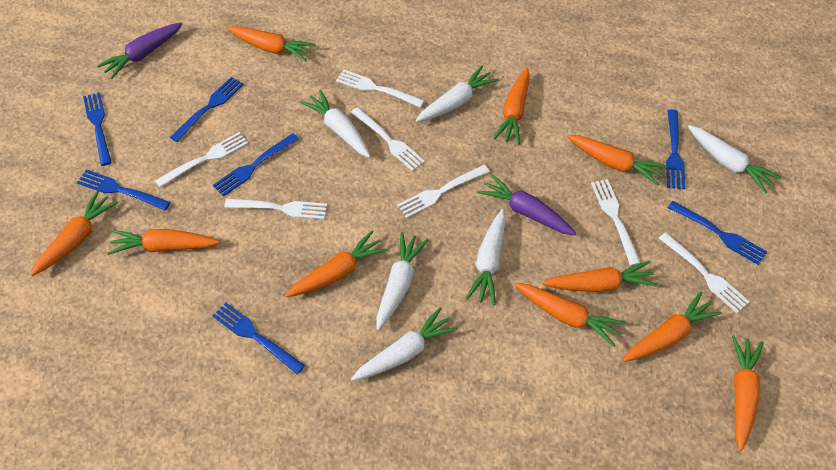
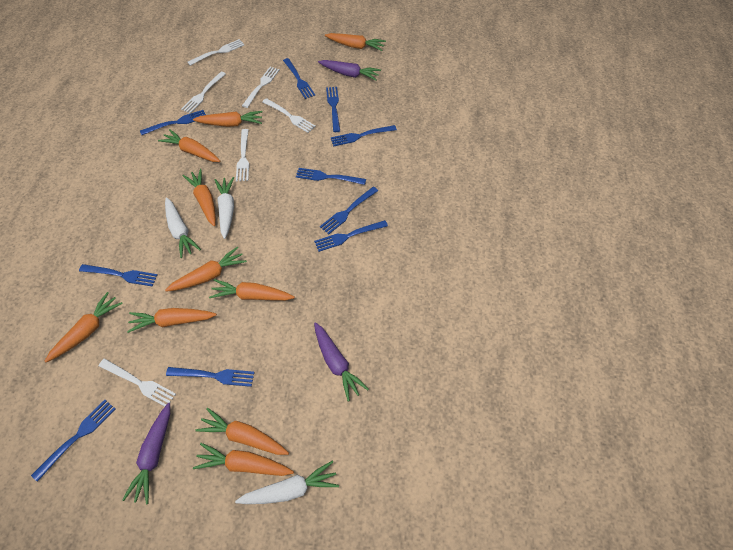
blue fork: 7 -> 10
purple carrot: 2 -> 3
white carrot: 6 -> 3
white fork: 7 -> 6

